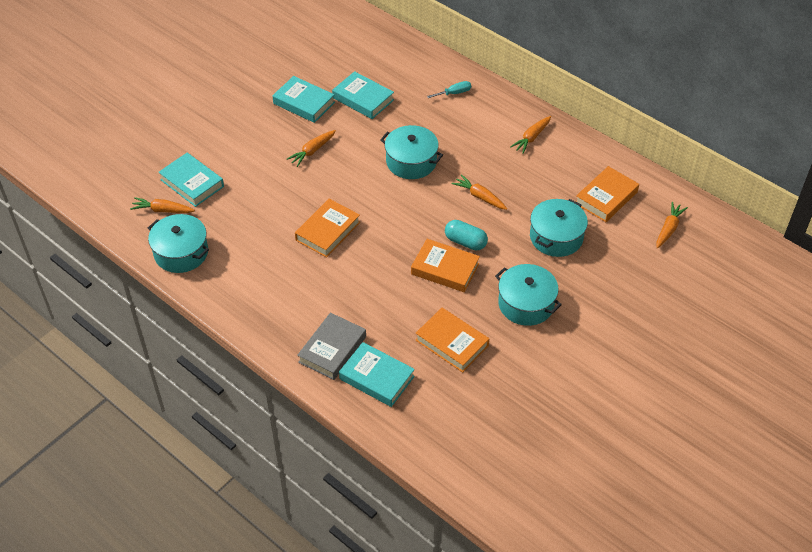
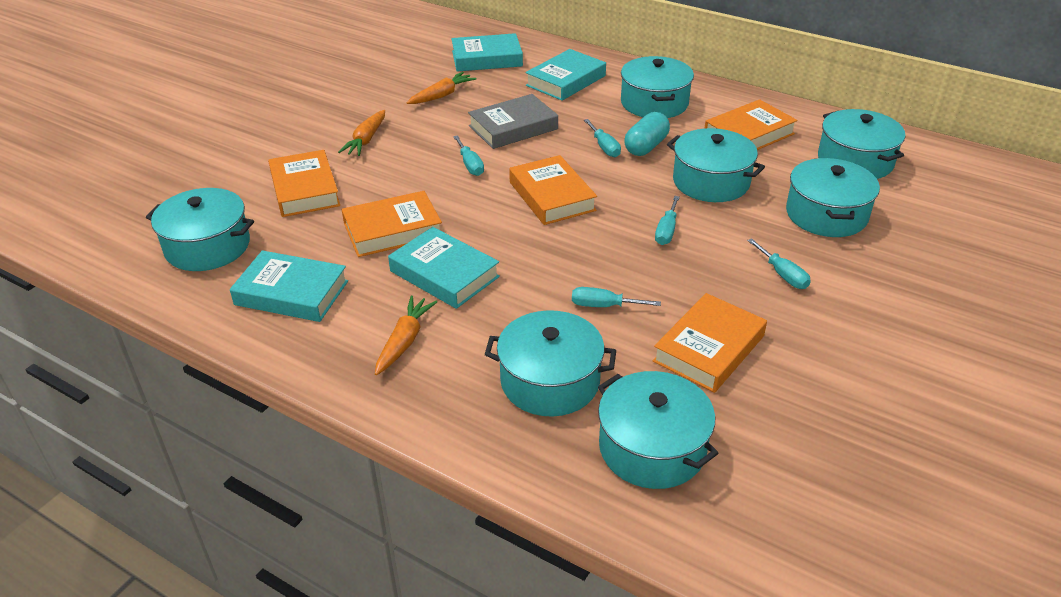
orange book: 4 -> 5
orange carrot: 5 -> 3
turquoise pot: 4 -> 7
turquoise screwdriver: 1 -> 5

